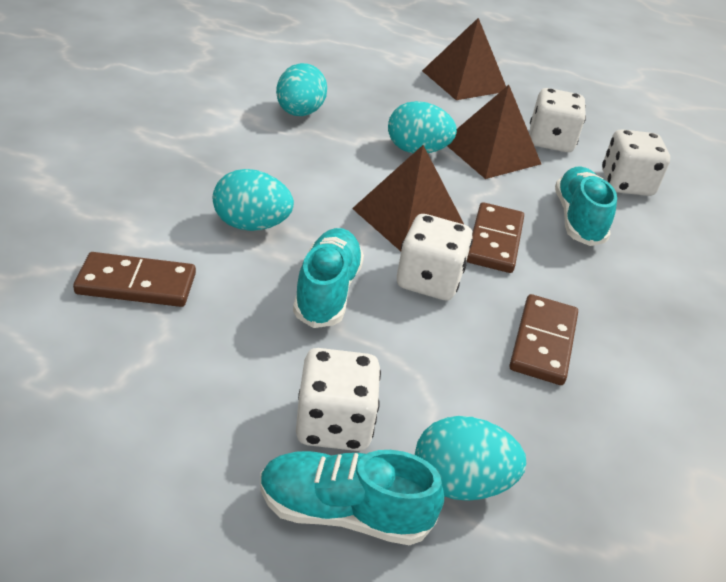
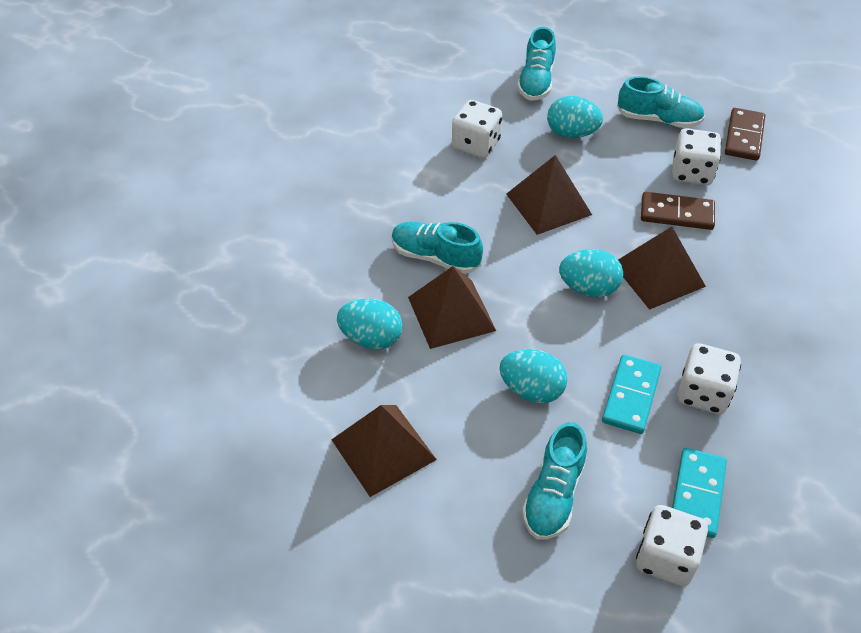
brown domino: 3 -> 2
brown pyramid: 3 -> 4
turquoise domino: 0 -> 2
turquoise shoe: 3 -> 4

